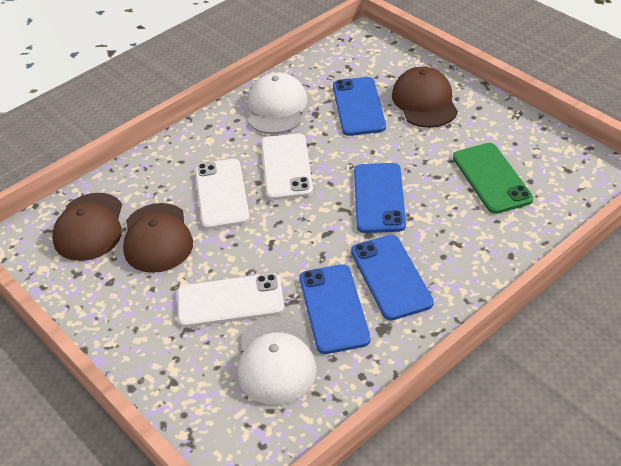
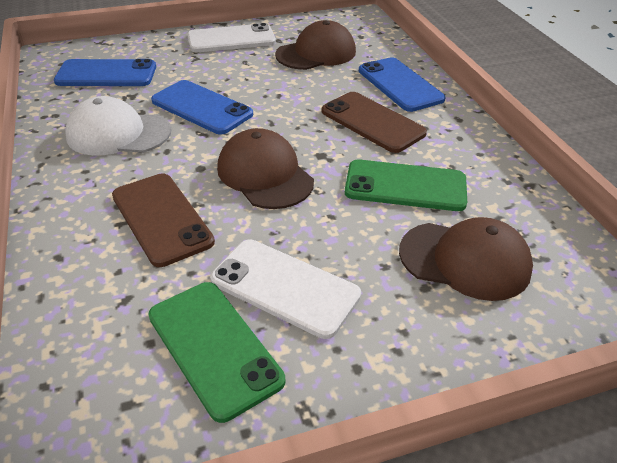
blue phone: 4 -> 3
brown phone: 0 -> 2
green phone: 1 -> 2
white cap: 2 -> 1
white phone: 3 -> 2

